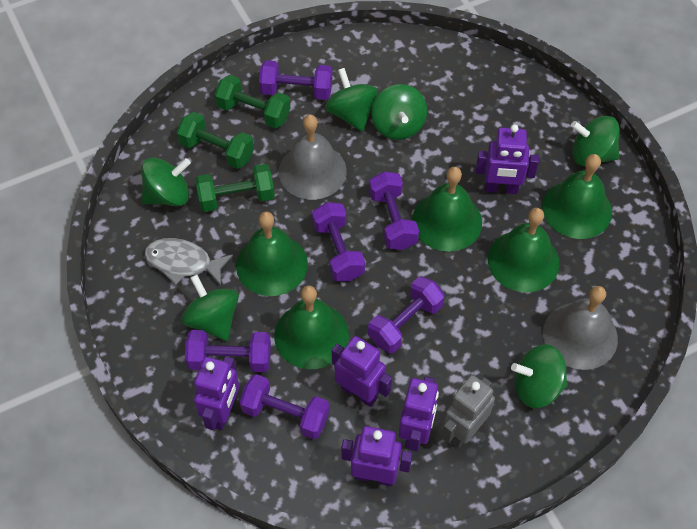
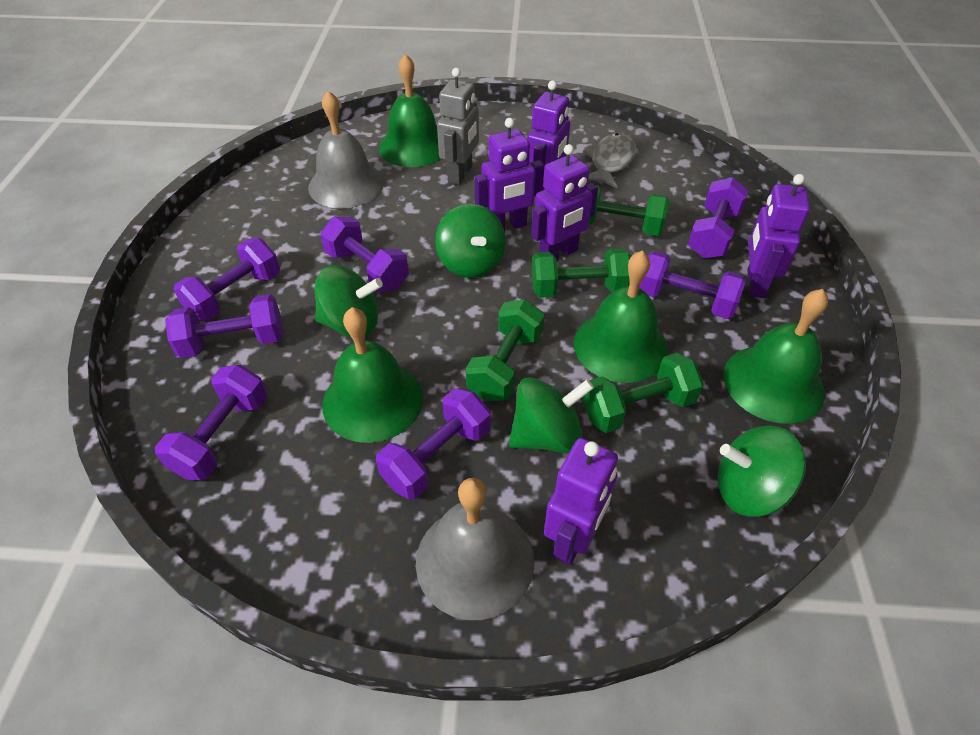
green bell: 5 -> 4
green dumbbell: 3 -> 4
green spinning top: 6 -> 4
purple dumbbell: 6 -> 7

